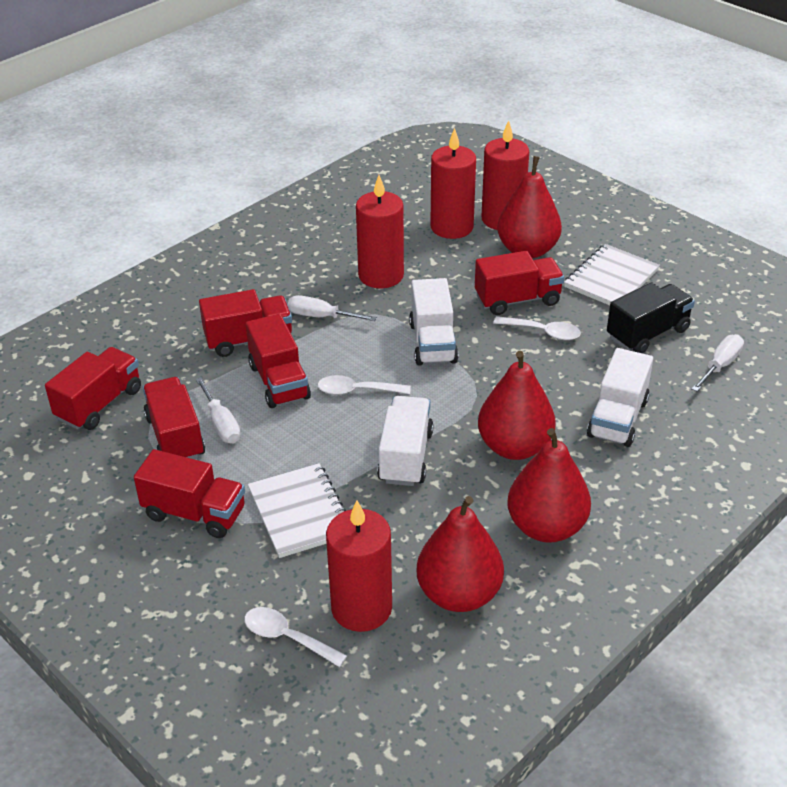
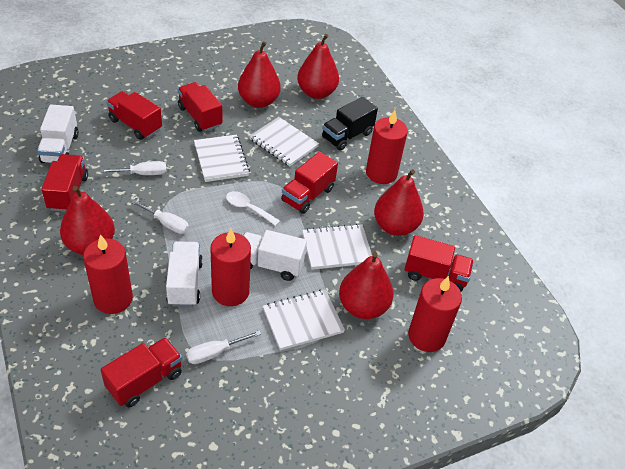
red pear: 4 -> 5
white notebook: 2 -> 4
white spoon: 3 -> 1

